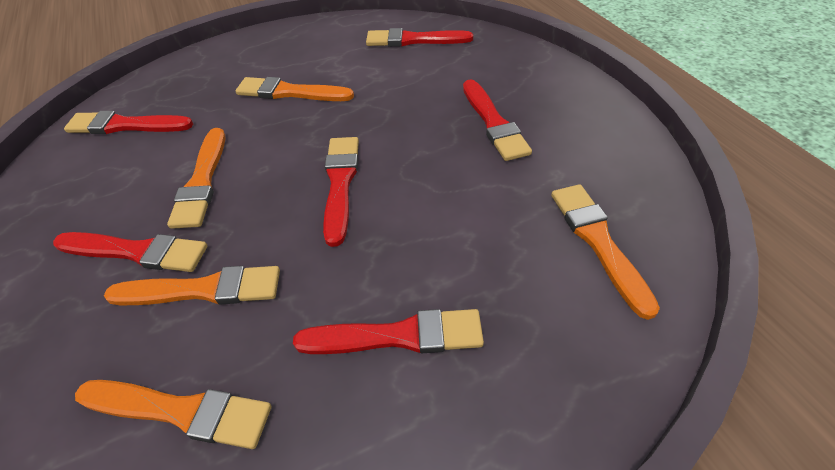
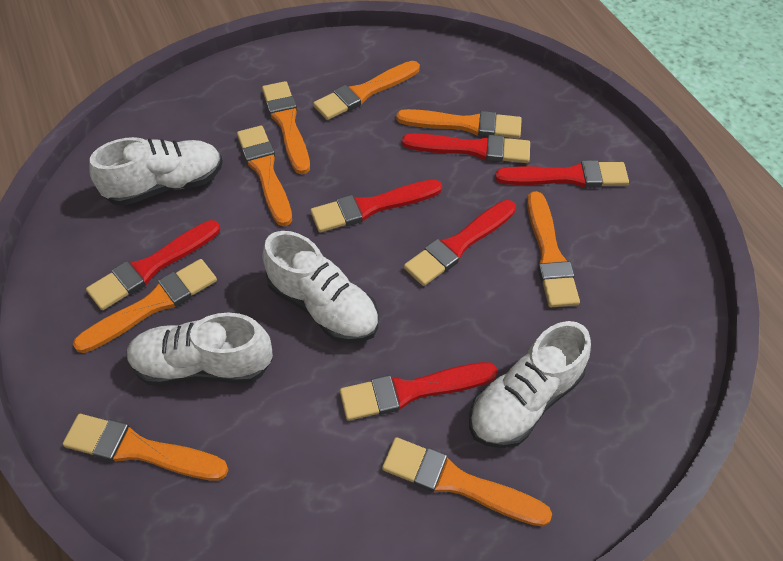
orange brush: 5 -> 8
white shoe: 0 -> 4

